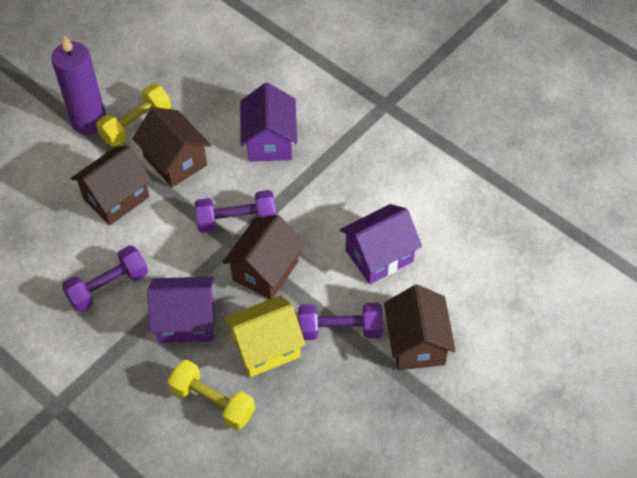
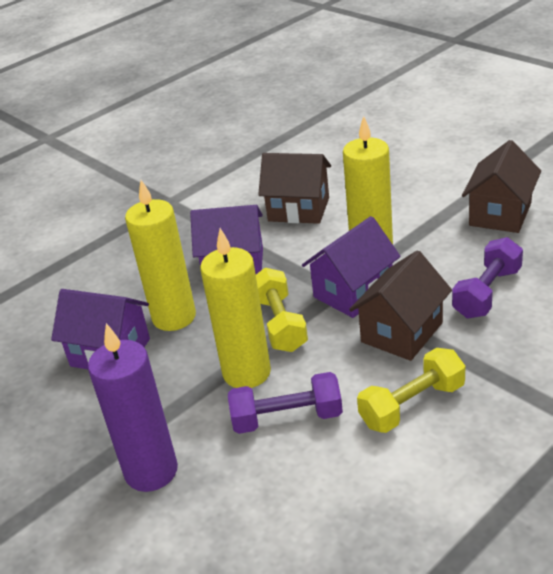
brown house: 4 -> 3
purple dumbbell: 3 -> 2
yellow candle: 0 -> 3
yellow house: 1 -> 0

